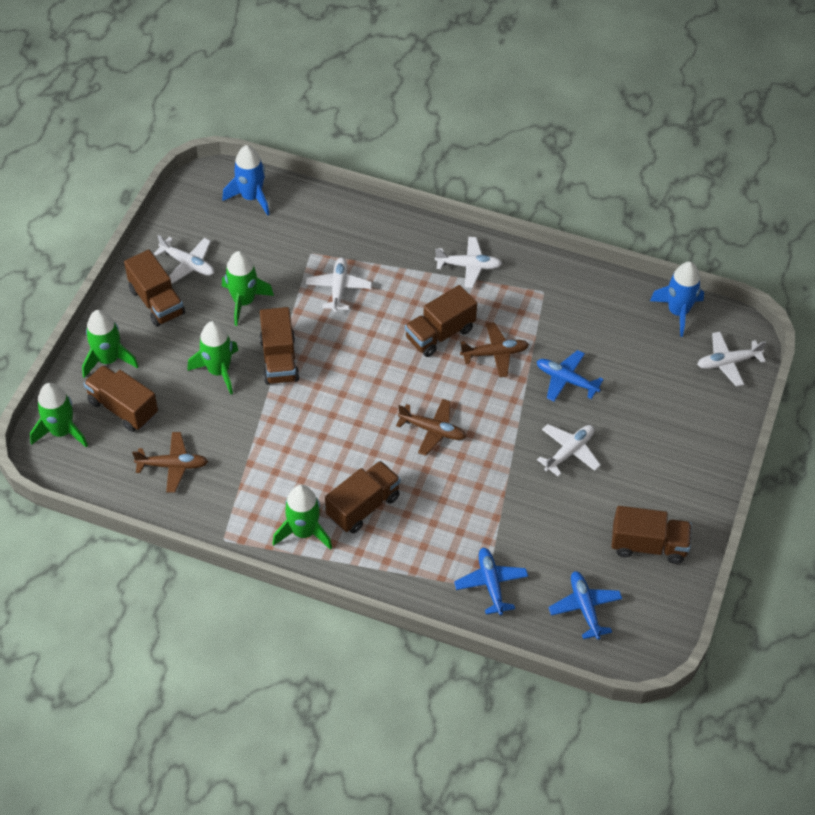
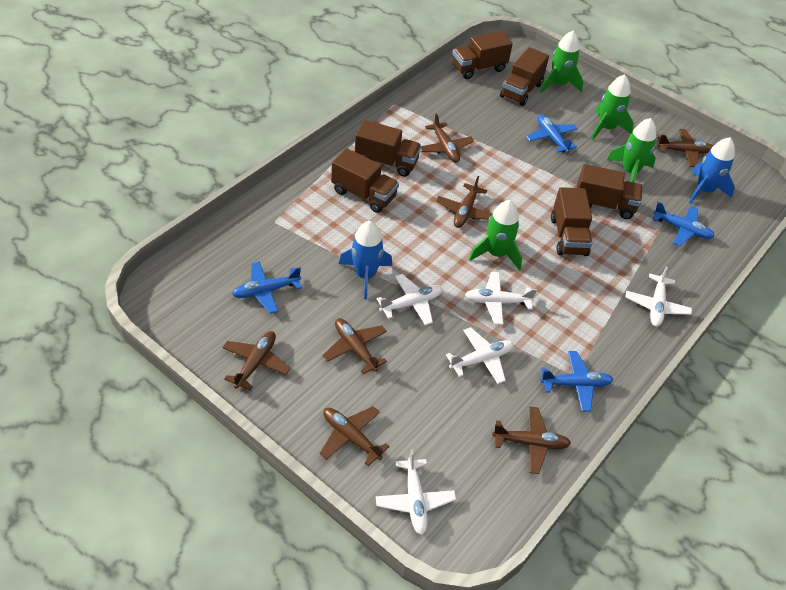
blue plane: 3 -> 4
brown plane: 3 -> 7
green rocket: 5 -> 4

